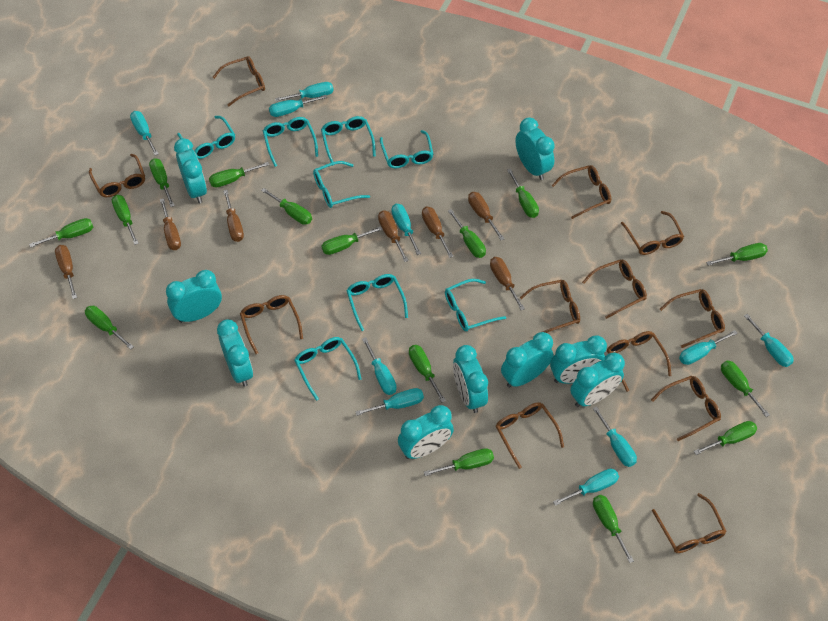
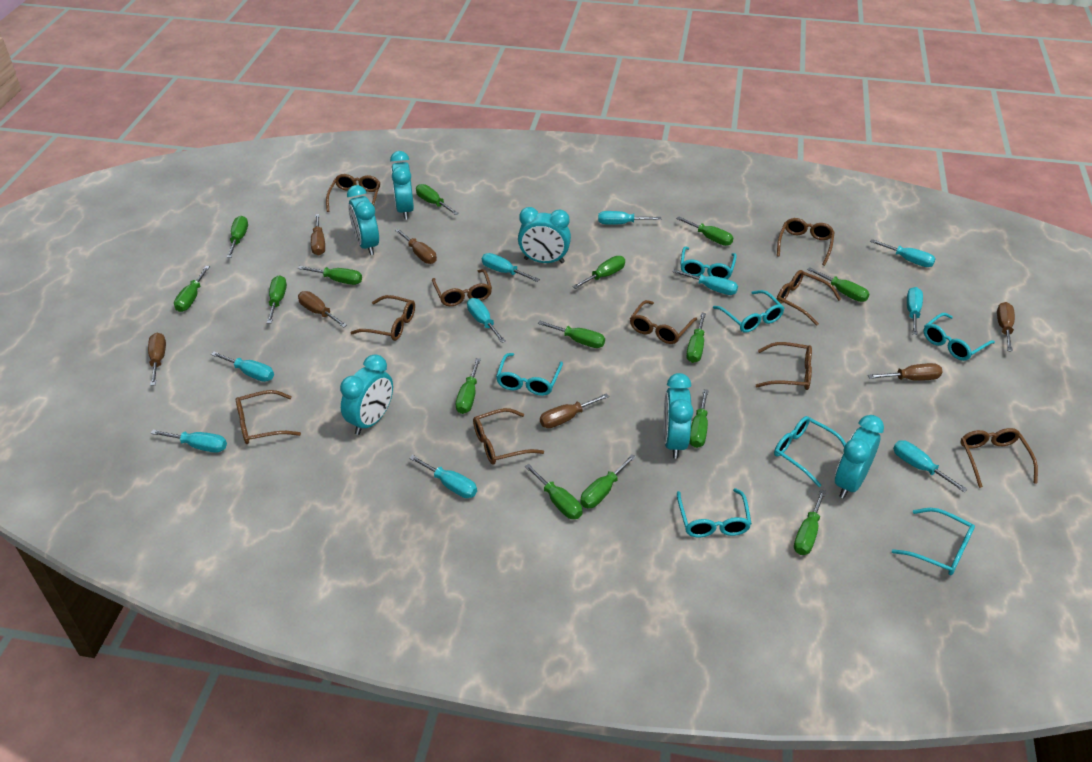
brown glasses: 12 -> 10
turquoise clock: 9 -> 6
turquoise glasses: 8 -> 7

